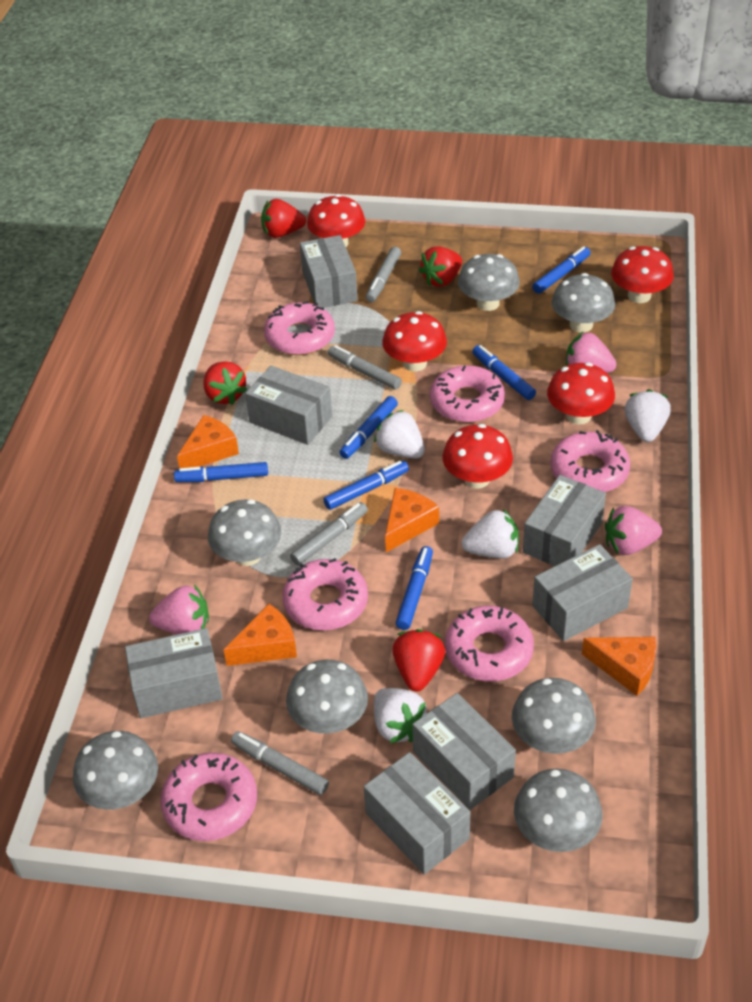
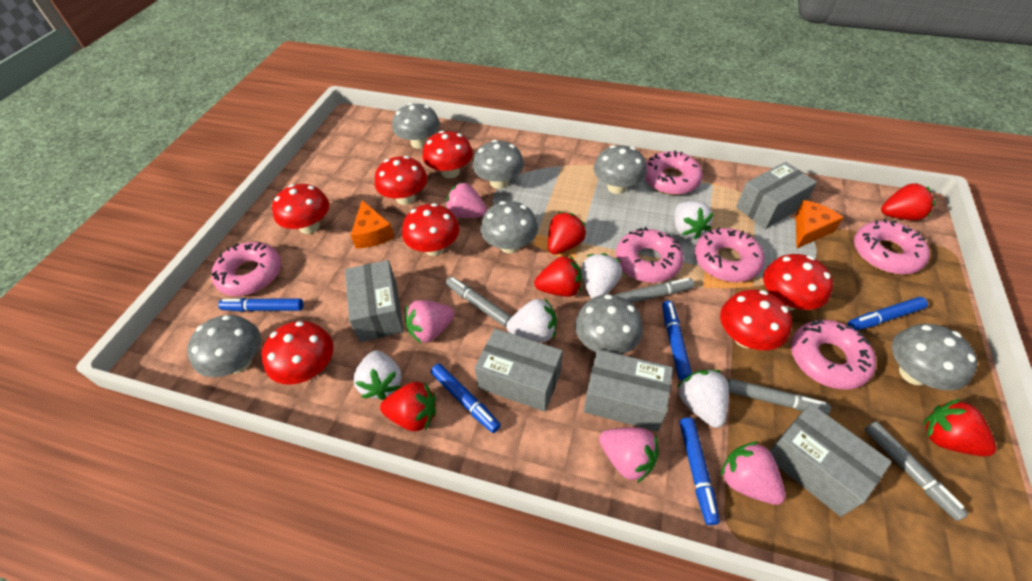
blue marker: 6 -> 5
grey box: 7 -> 5
orange cheese: 4 -> 2
pink strawberry: 3 -> 4
red mushroom: 5 -> 7
red strawberry: 4 -> 5
white strawberry: 4 -> 5

